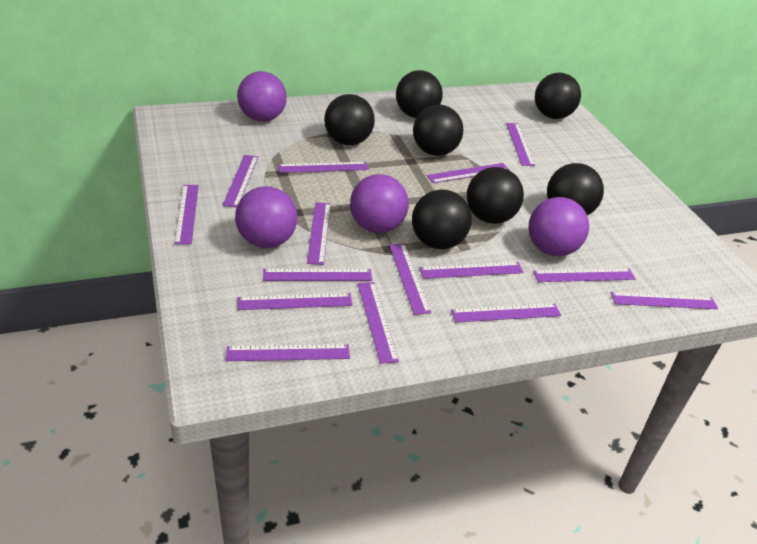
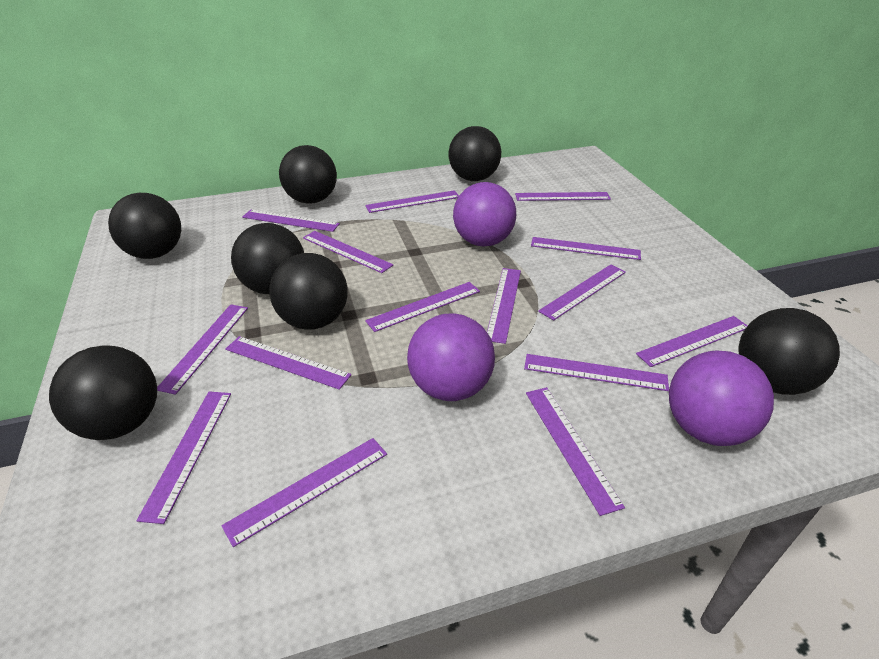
purple ball: 4 -> 3

